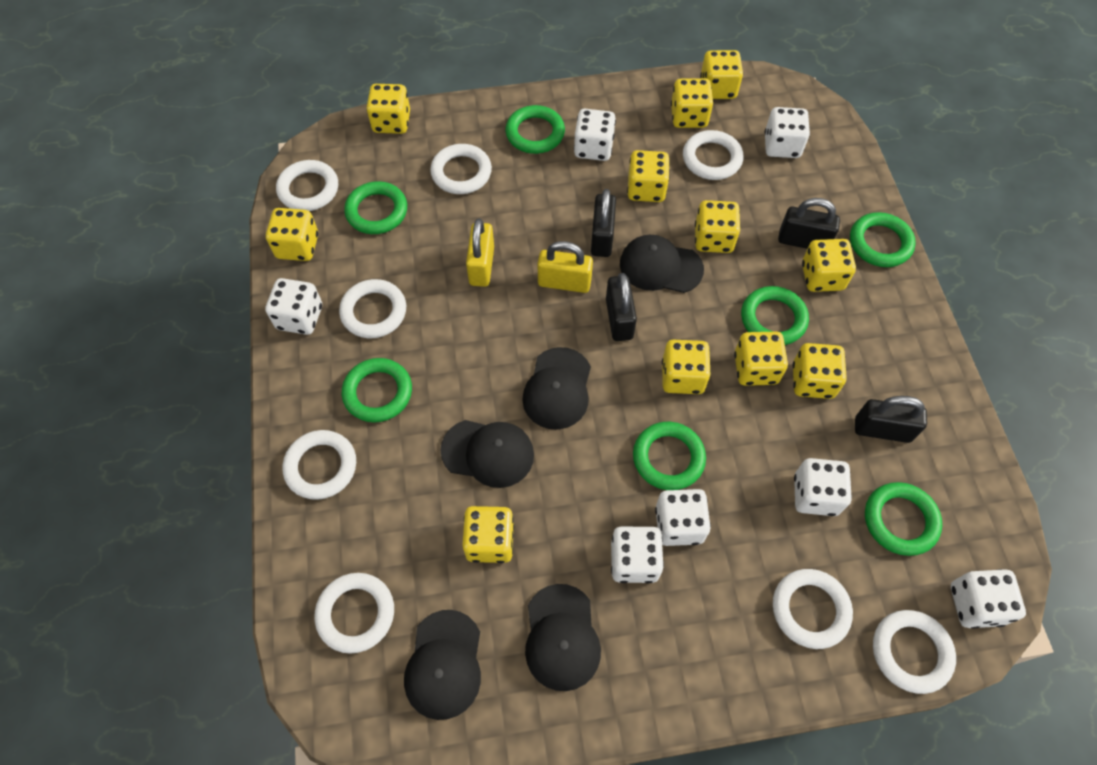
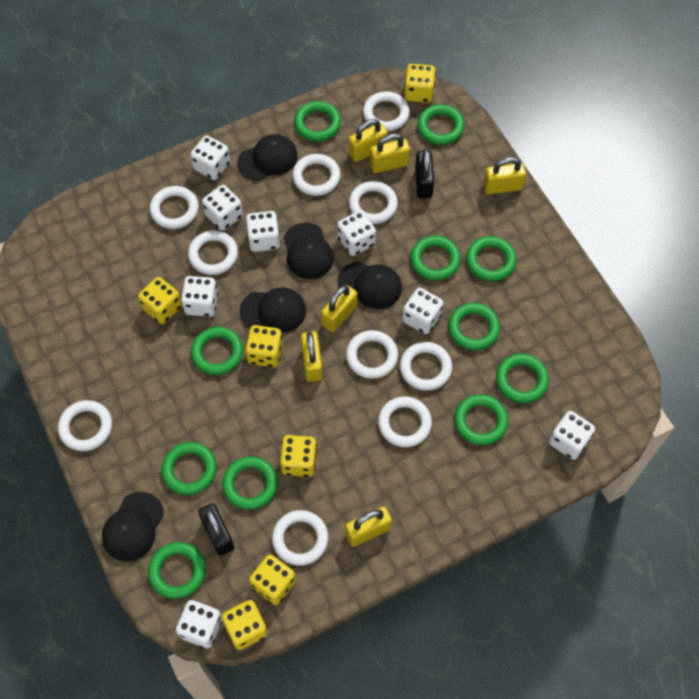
black padlock: 4 -> 2
green ring: 7 -> 11
white dice: 7 -> 8
white ring: 8 -> 10
yellow dice: 11 -> 6
yellow padlock: 2 -> 6

